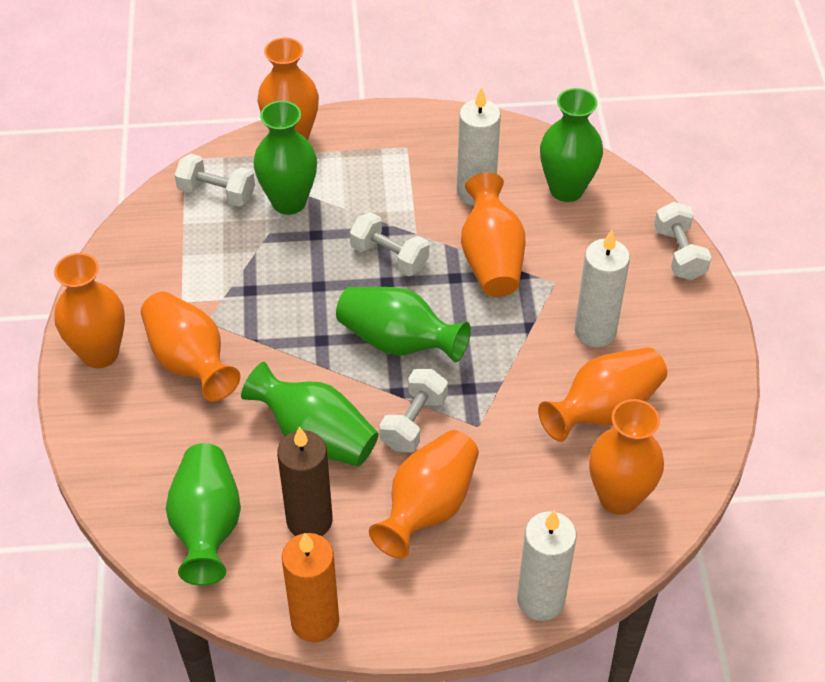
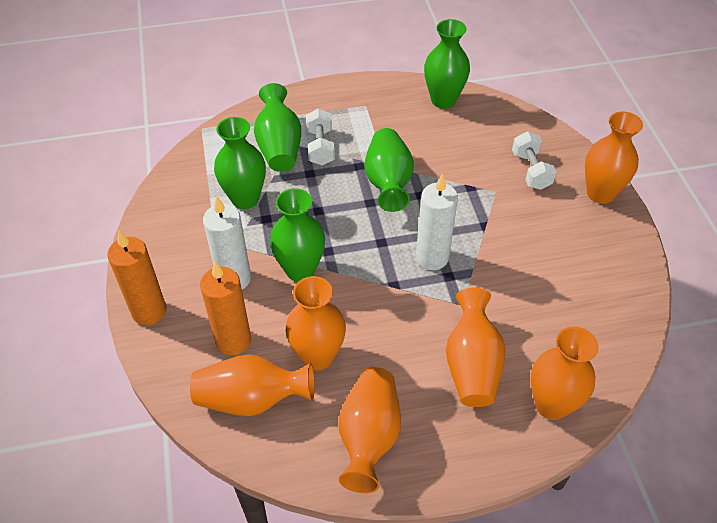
brown candle: 1 -> 0
orange candle: 1 -> 2
orange vase: 7 -> 6
white candle: 3 -> 2
white dumbbell: 4 -> 2

